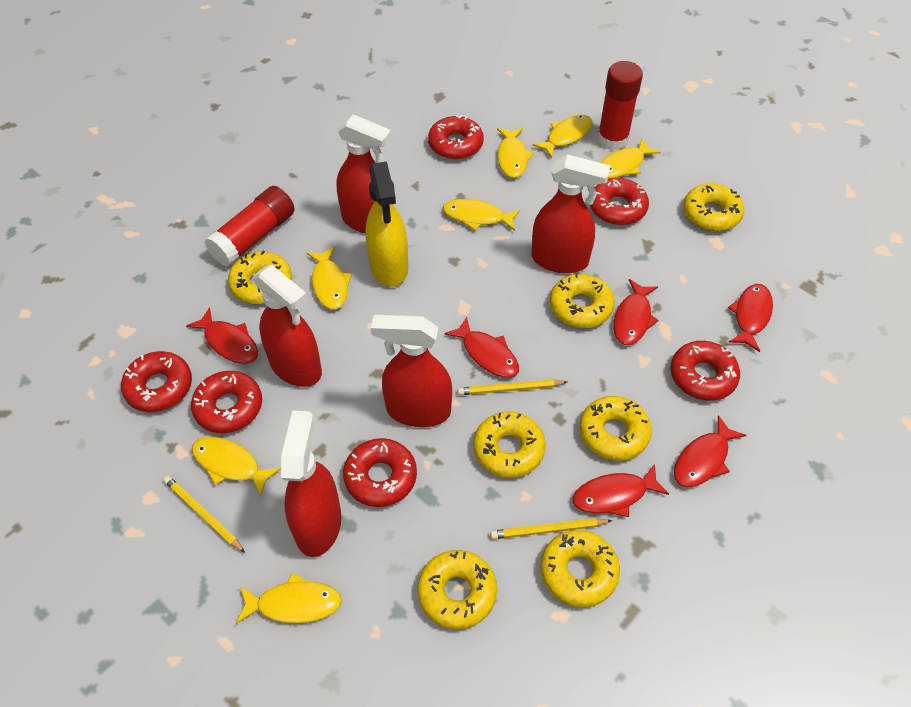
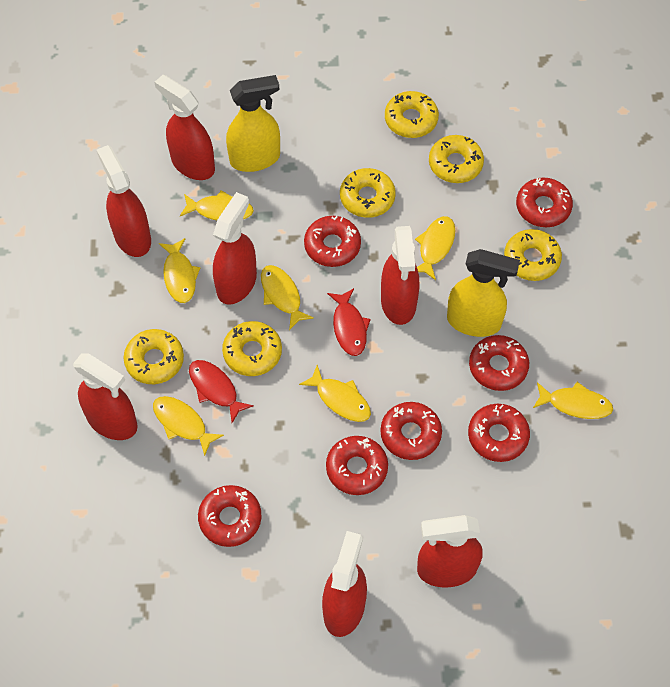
red donut: 6 -> 7
red fish: 6 -> 2
red glue stick: 2 -> 0
red spray bottle: 5 -> 7
yellow donut: 7 -> 6
yellow pencil: 3 -> 0
yellow spray bottle: 1 -> 2

